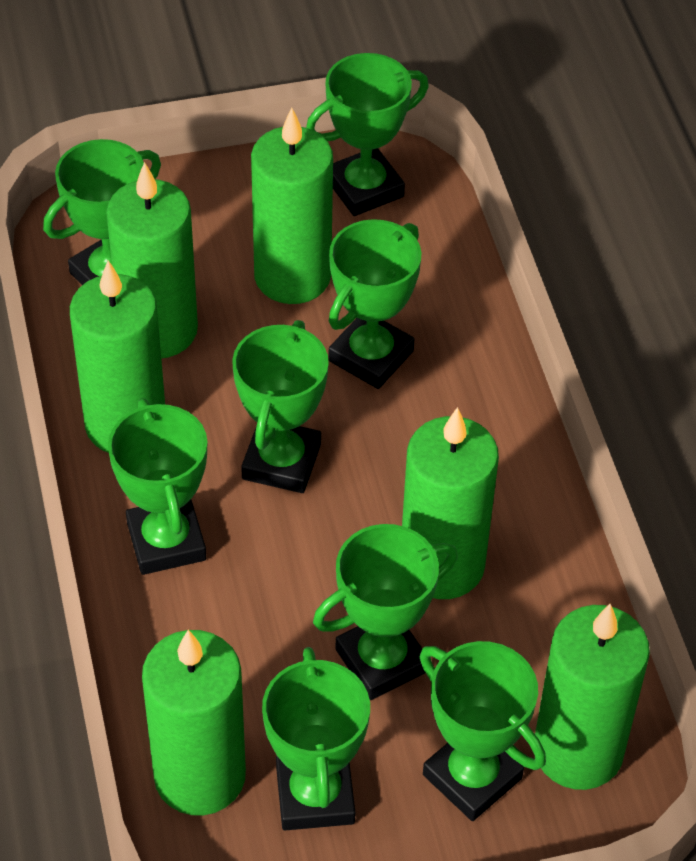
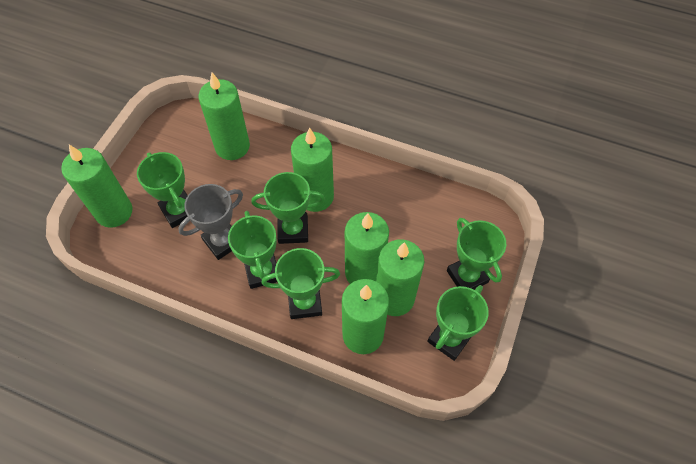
green trophy: 8 -> 6
grey trophy: 0 -> 1

